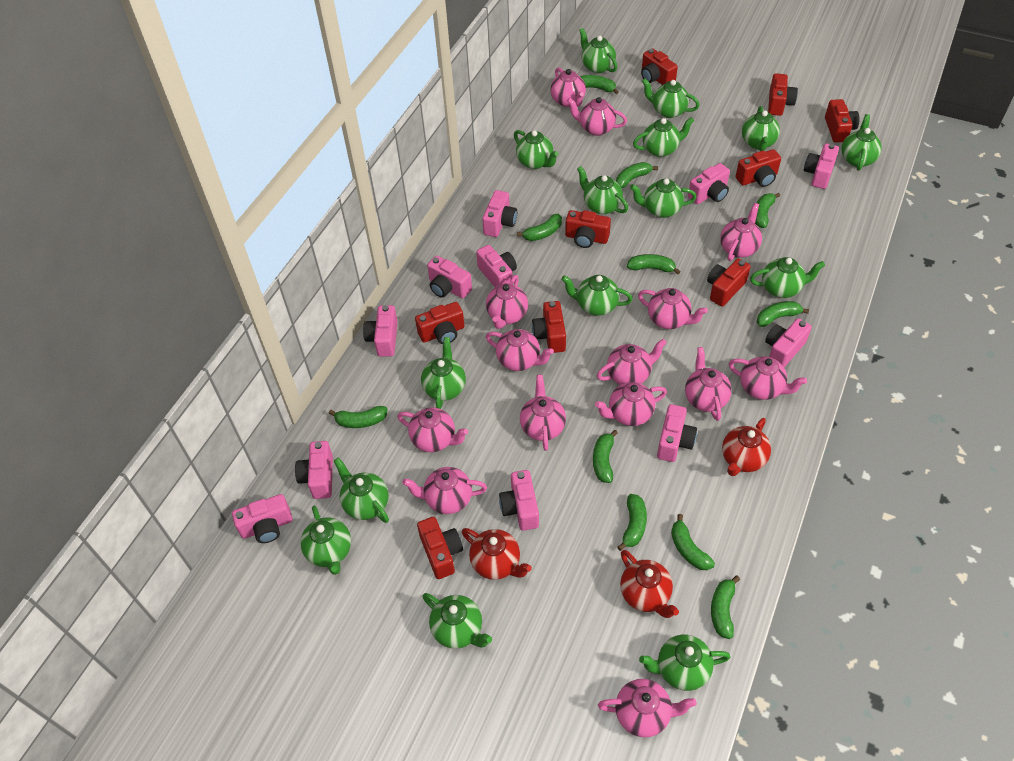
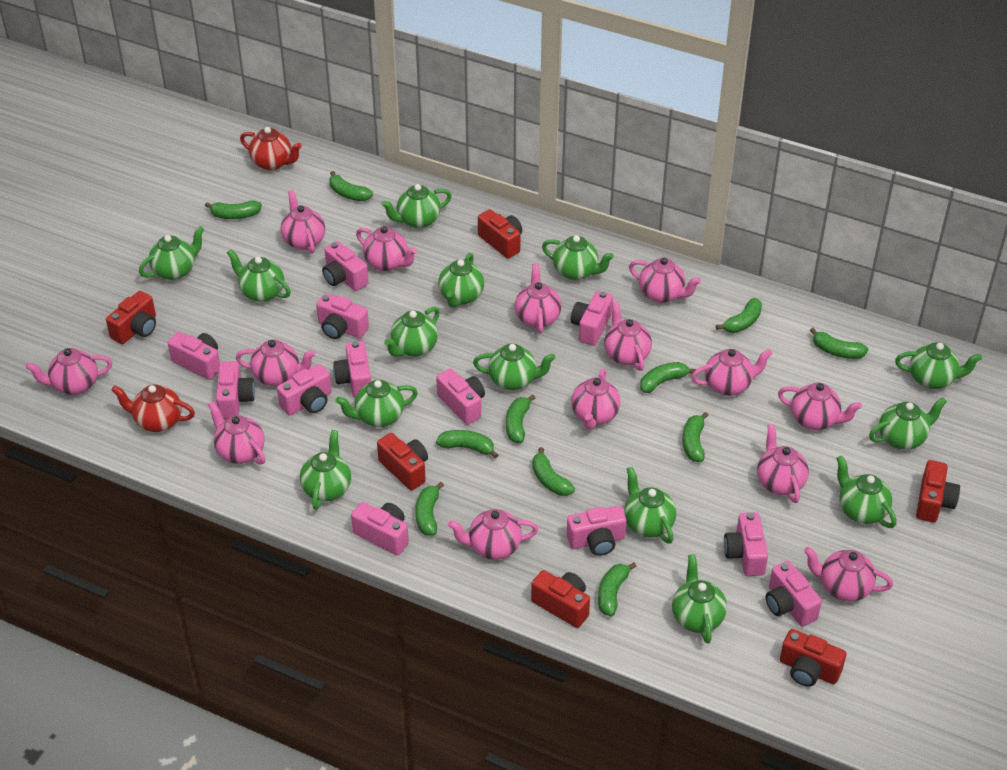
green teapot: 15 -> 14
pink camera: 11 -> 12
red camera: 9 -> 6
red teapot: 3 -> 2

